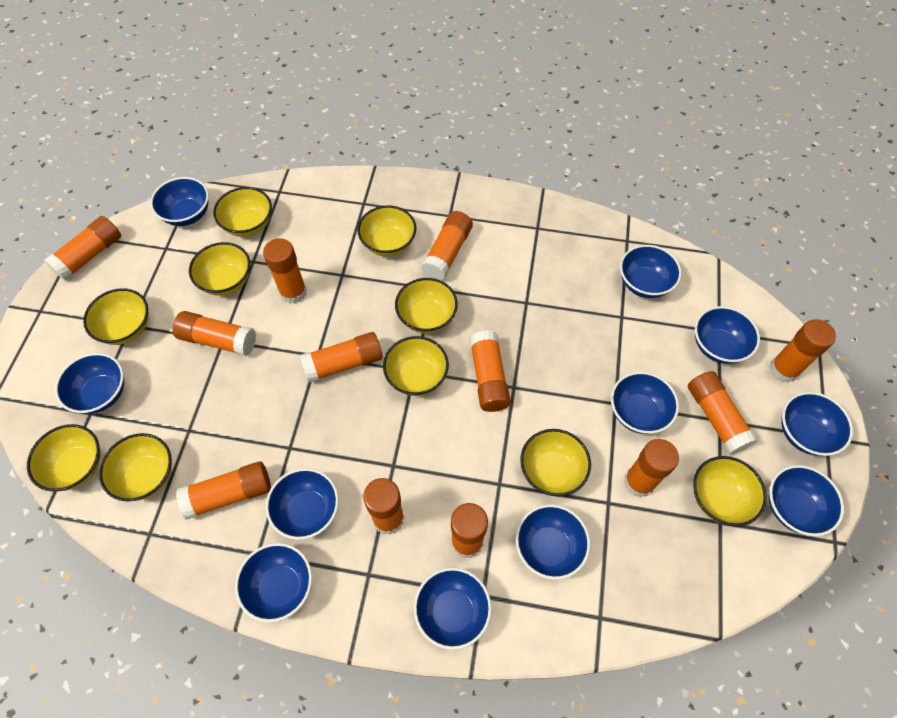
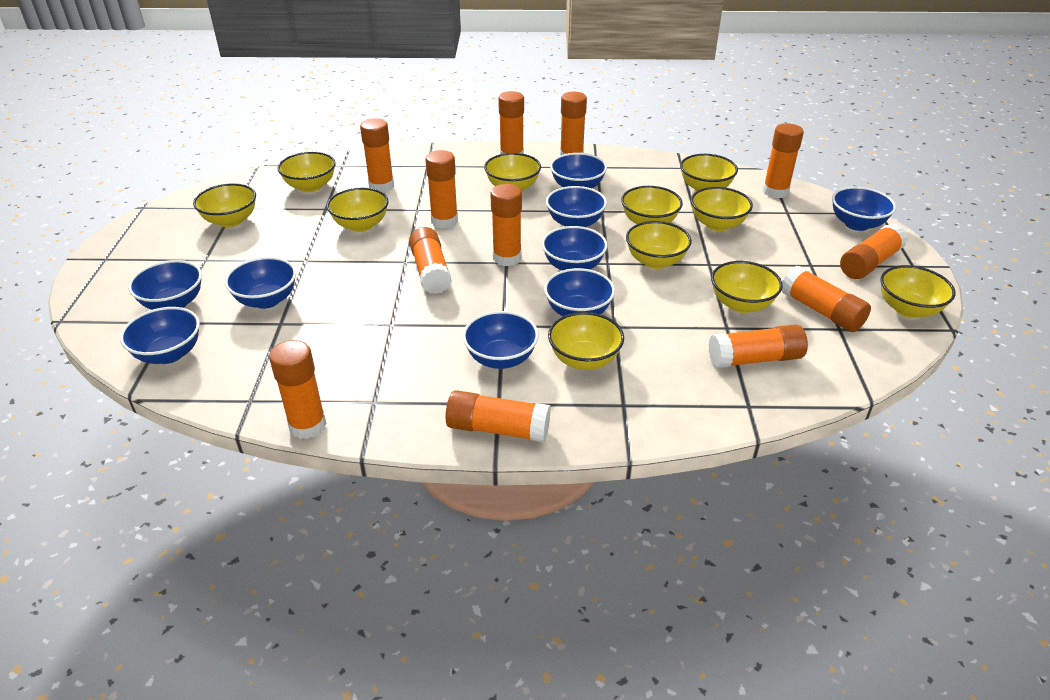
blue bowl: 11 -> 9
yellow bowl: 10 -> 11

